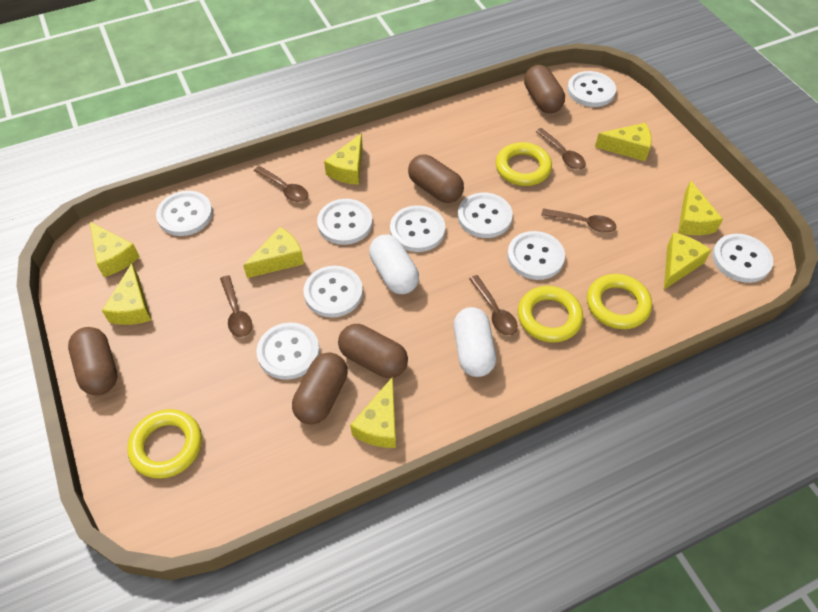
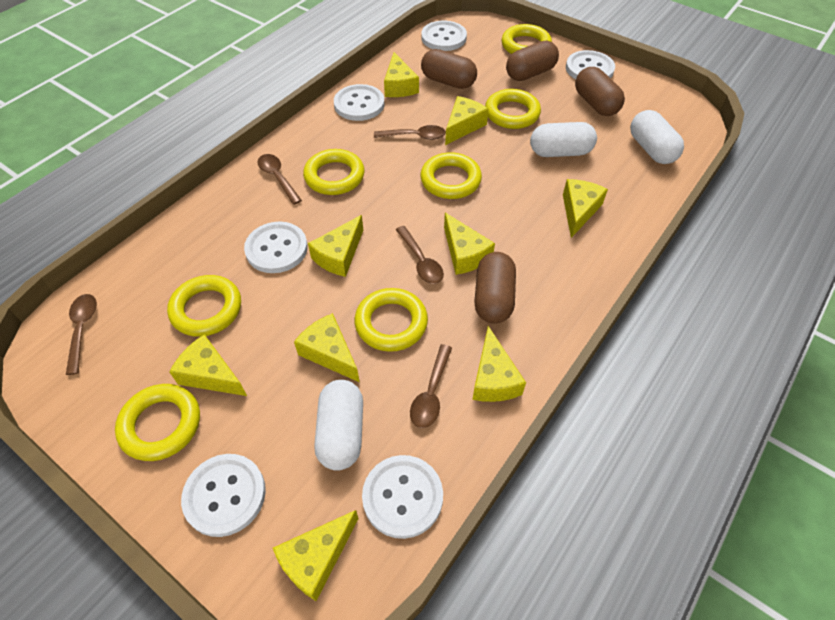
brown capsule: 5 -> 4
white button: 9 -> 6
white capsule: 2 -> 3
yellow cheese: 8 -> 9
yellow ring: 4 -> 7

